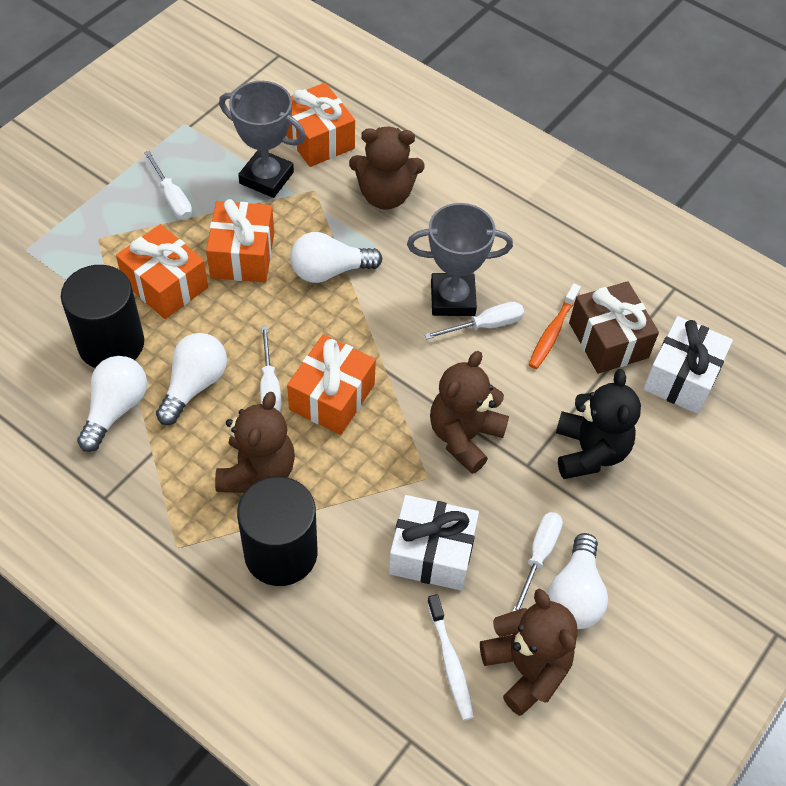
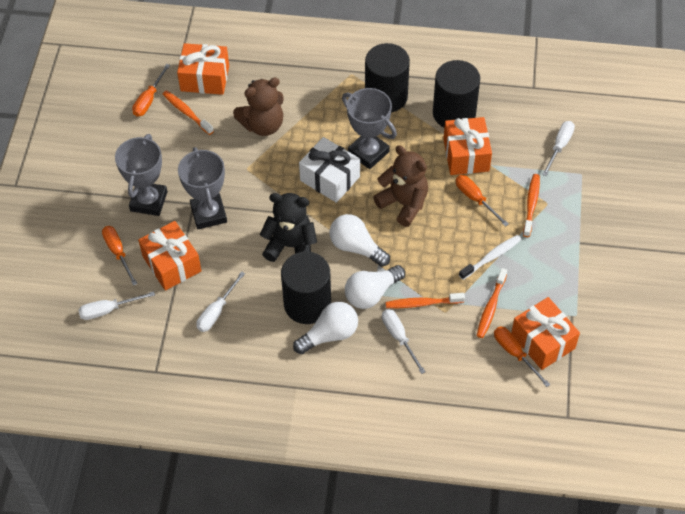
black cylinder: 2 -> 3
brown gift: 1 -> 0
brown teddy bear: 4 -> 2
grey trophy: 2 -> 3
orange screwdriver: 0 -> 4
orange toothbrush: 1 -> 4
white gift: 2 -> 1
white light bulb: 4 -> 3

